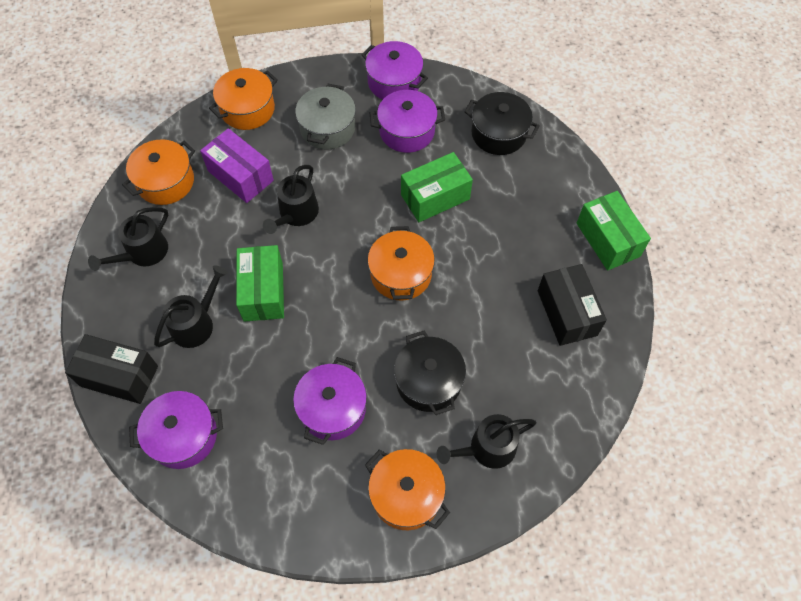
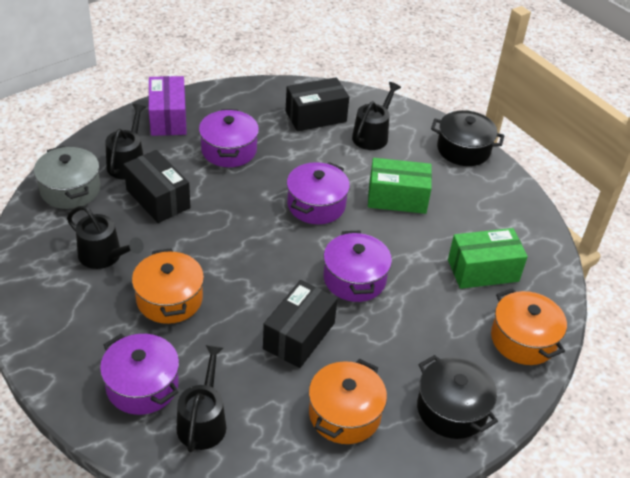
black box: 2 -> 3
green box: 3 -> 2
orange pot: 4 -> 3

